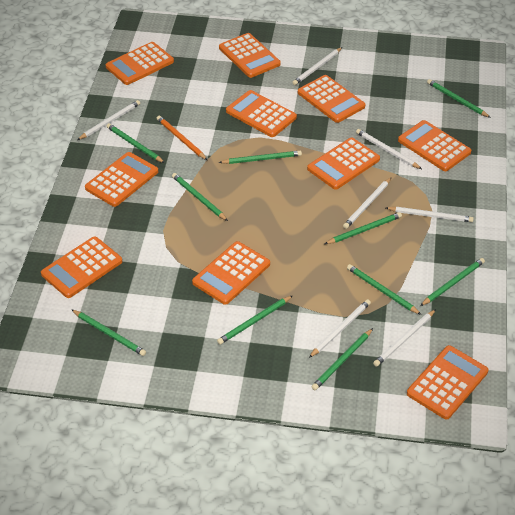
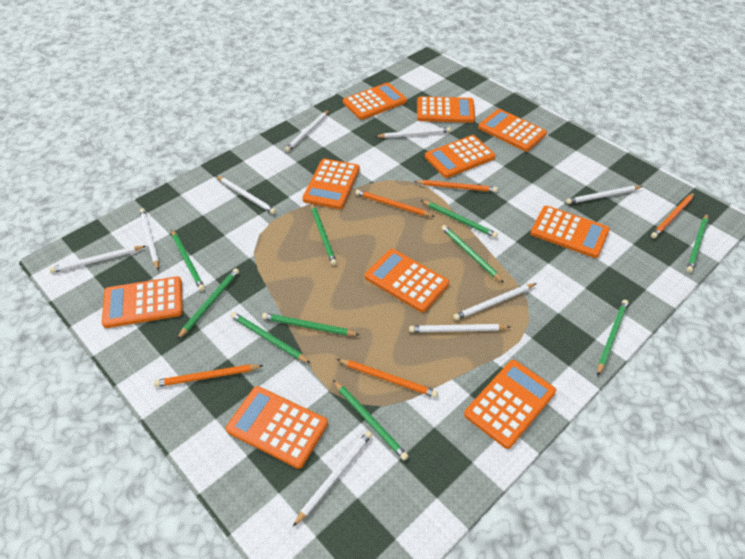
orange pencil: 1 -> 5
white pencil: 7 -> 9

